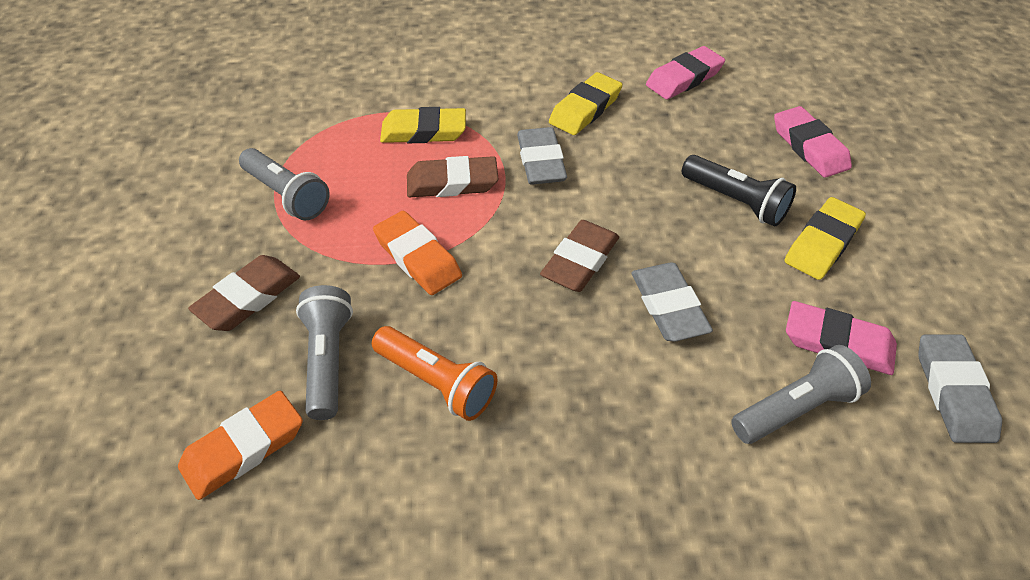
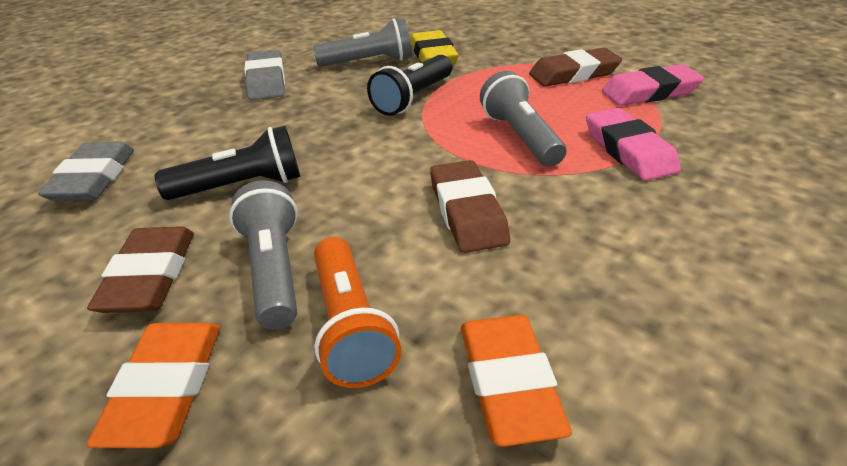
black flashlight: 1 -> 2
grey eraser: 3 -> 2
pink eraser: 3 -> 2
yellow eraser: 3 -> 1

